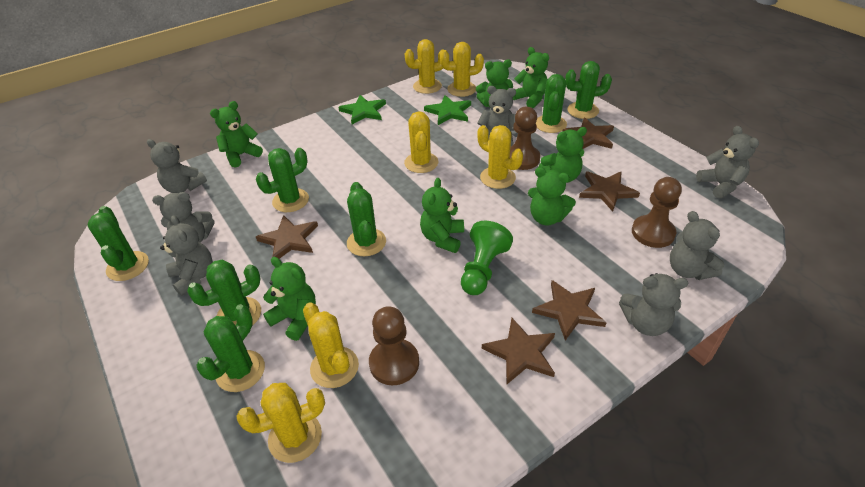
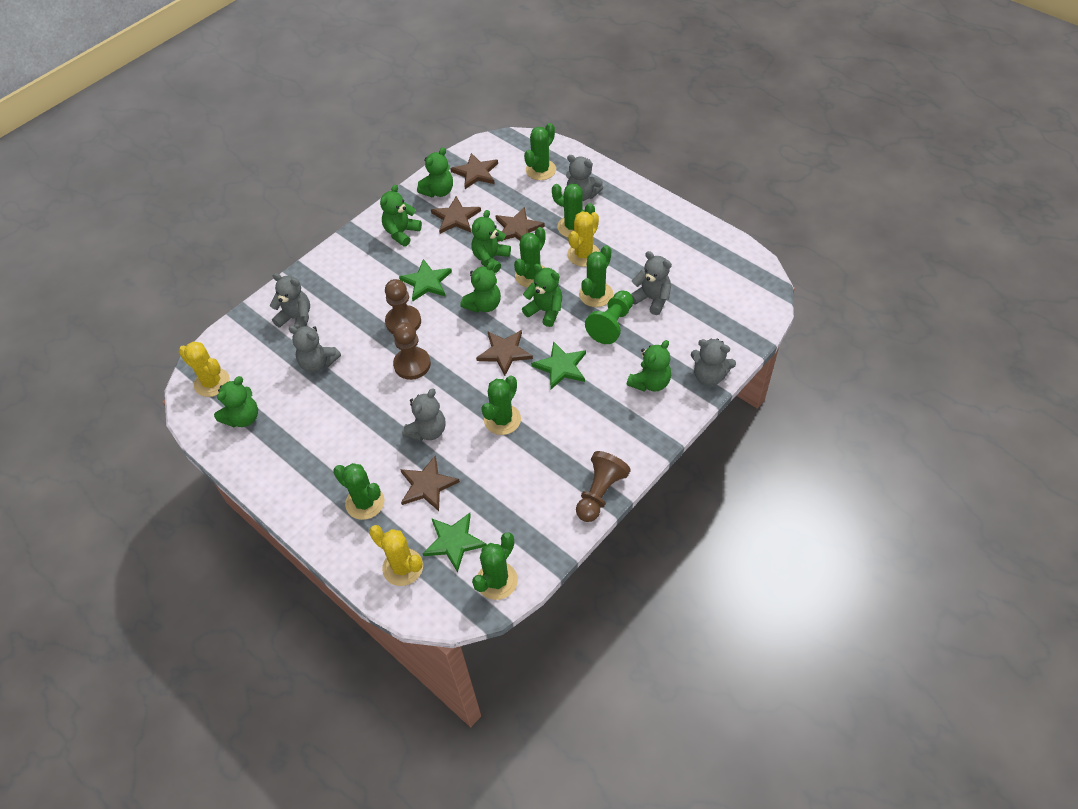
green star: 2 -> 3
grey teddy bear: 7 -> 6
yellow cactus: 6 -> 3

